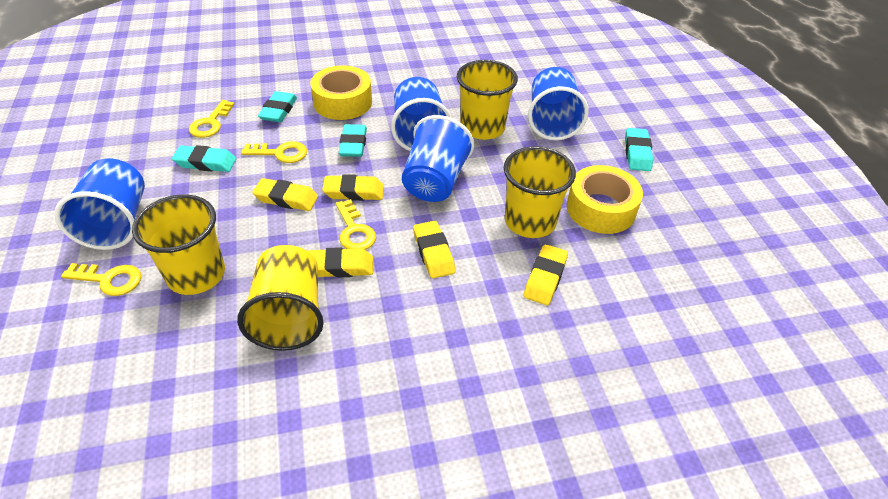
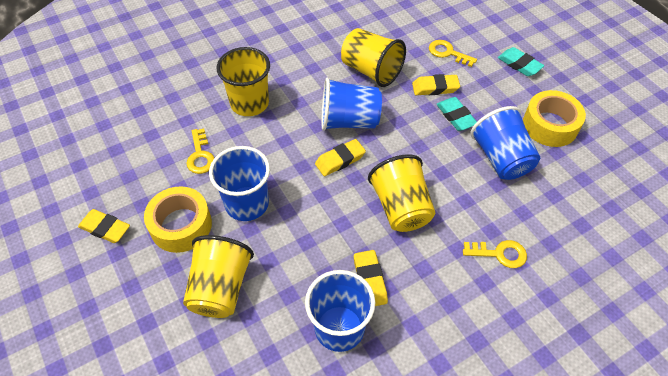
turquoise eraser: 4 -> 2
yellow eraser: 5 -> 4
yellow key: 4 -> 3

